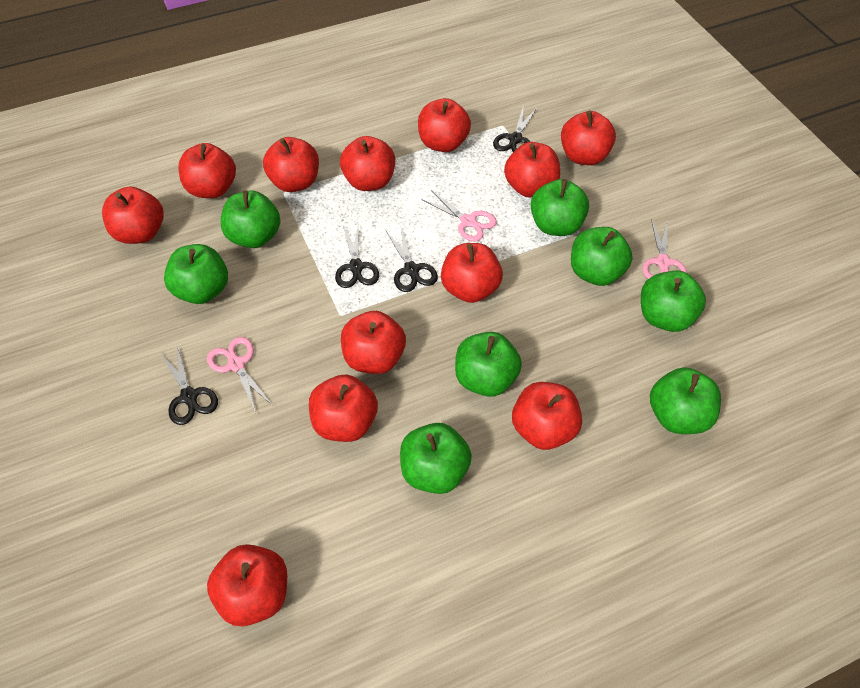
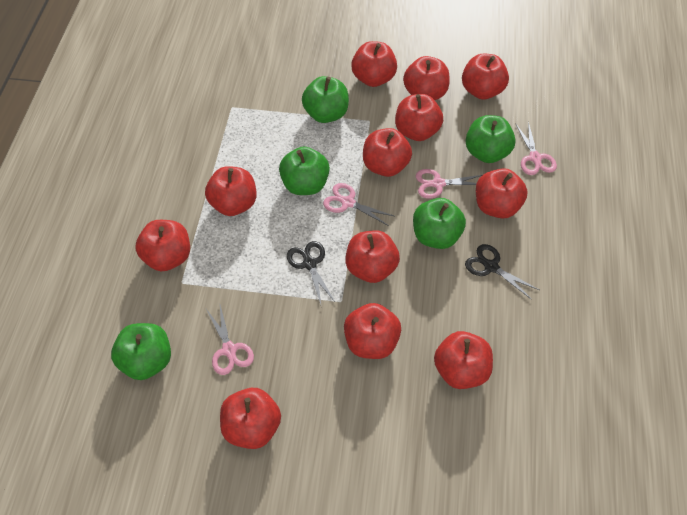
black scissors: 4 -> 2
green apple: 8 -> 5
pink scissors: 3 -> 4

